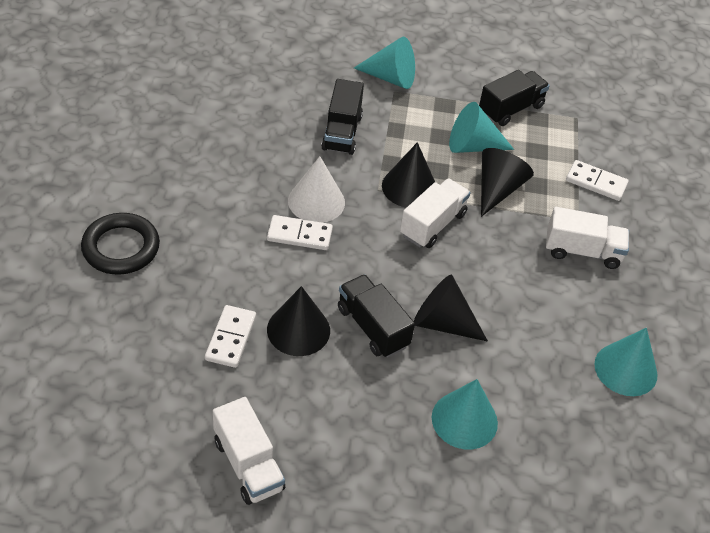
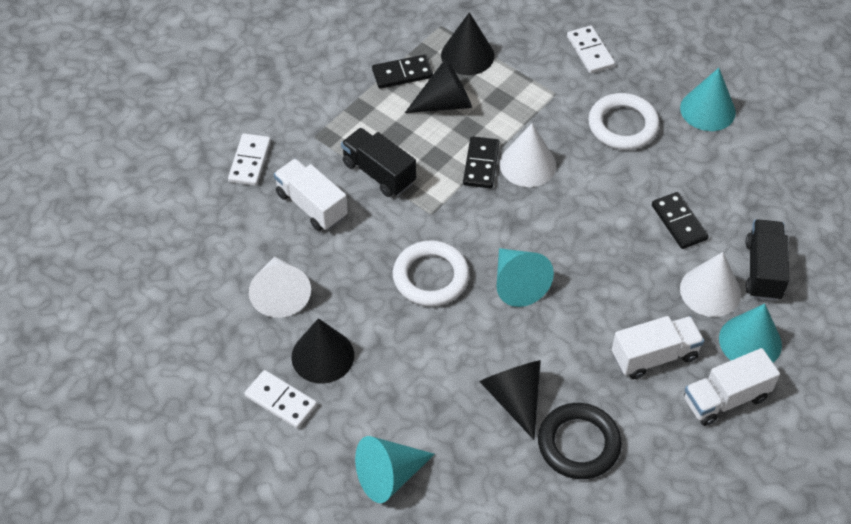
black domino: 0 -> 3
black truck: 3 -> 2
white cone: 1 -> 3
white ring: 0 -> 2

